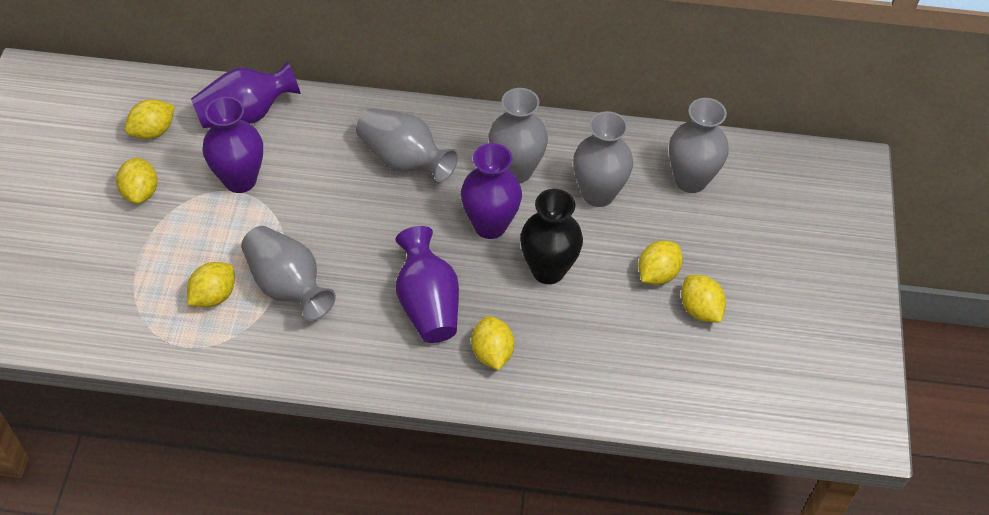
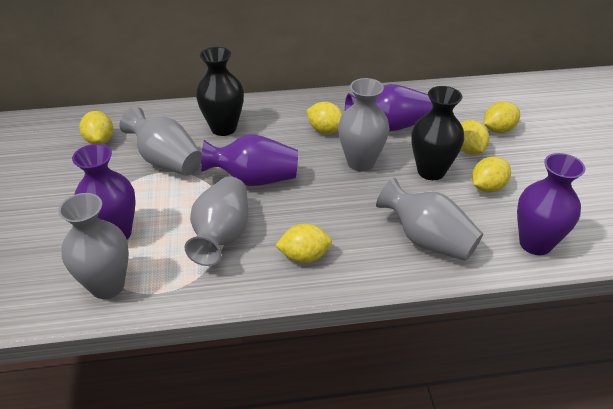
black vase: 1 -> 2

